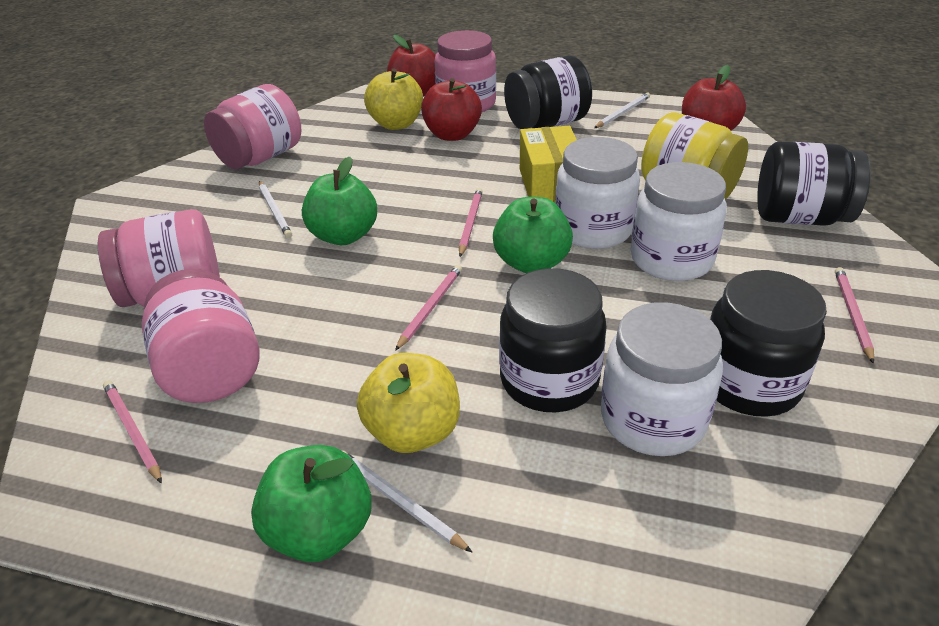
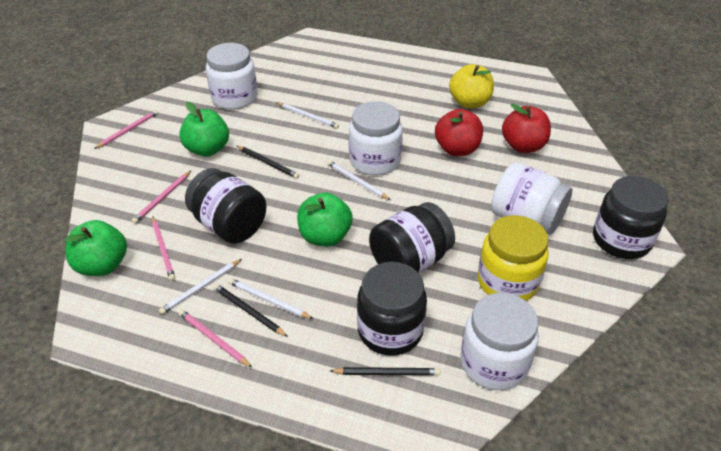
black pencil: 0 -> 3
pink jar: 4 -> 0
red apple: 3 -> 2
white jar: 3 -> 4
white pencil: 3 -> 4
yellow apple: 2 -> 1
yellow box: 1 -> 0

